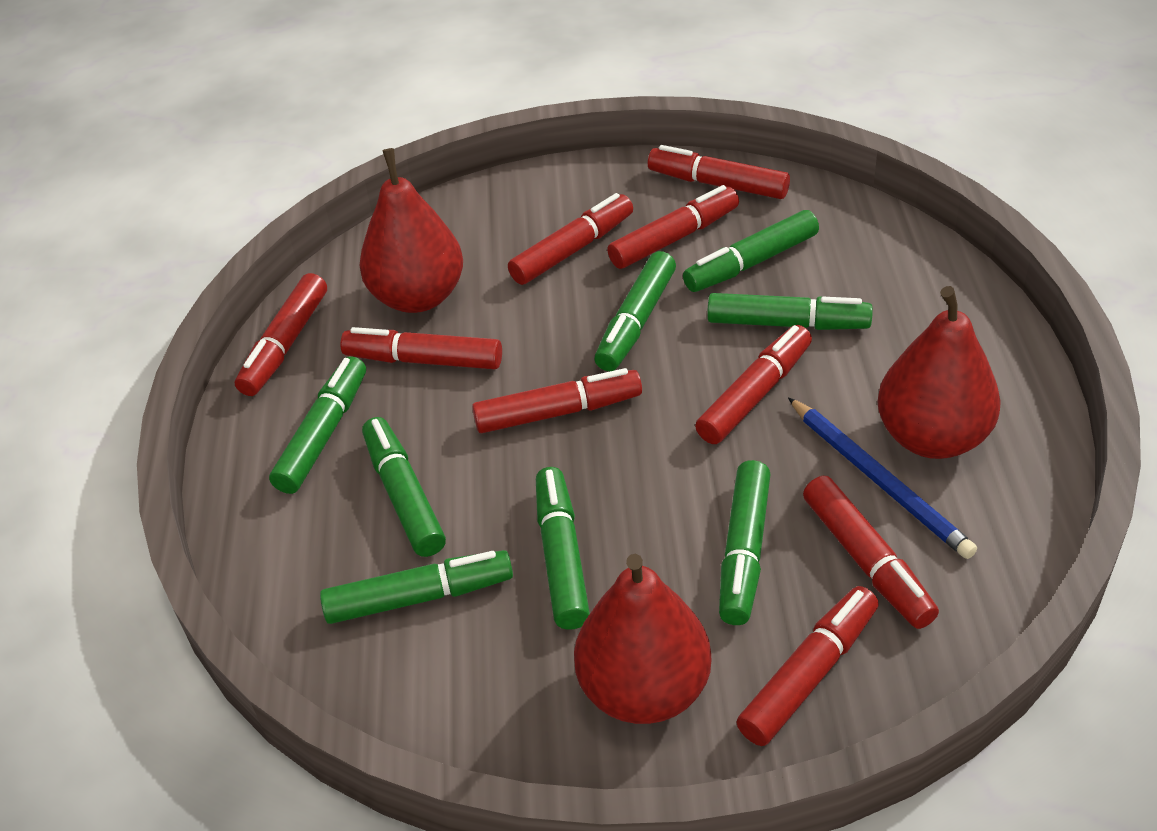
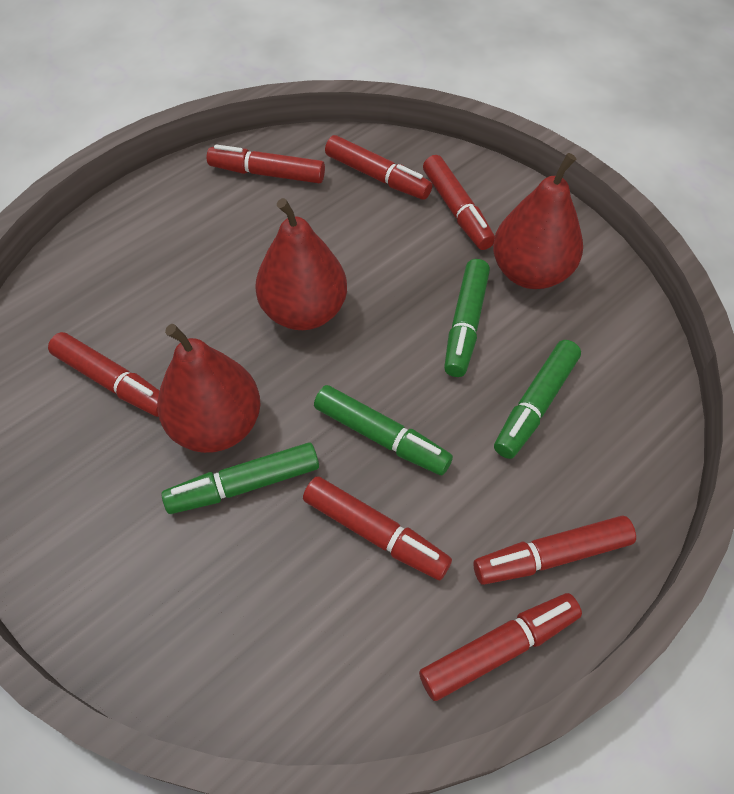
blue pencil: 1 -> 0
green marker: 8 -> 4
red marker: 9 -> 7

